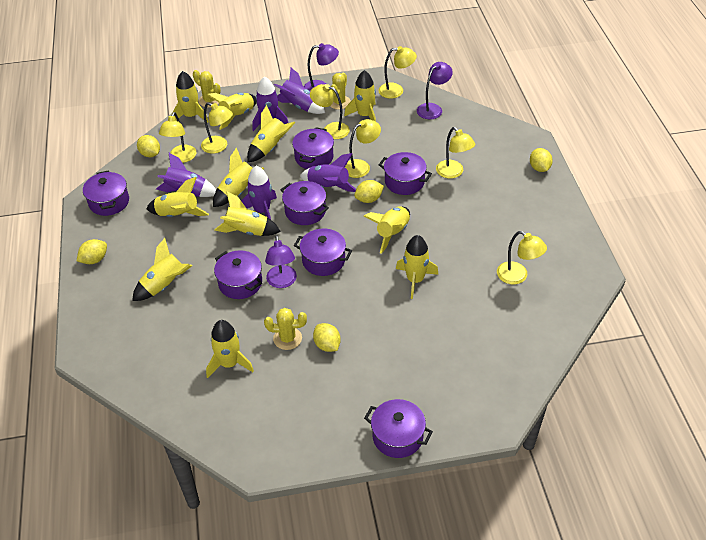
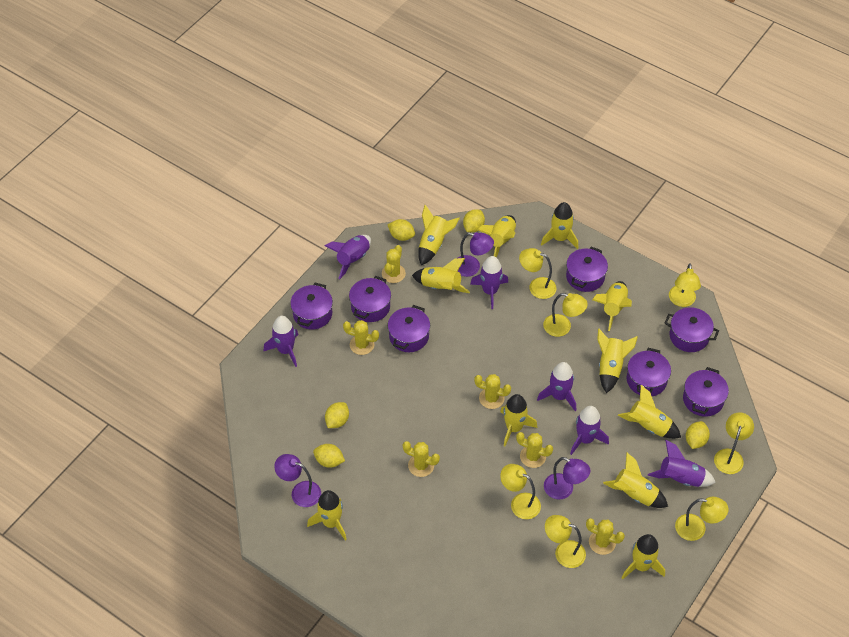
purple rocket: 5 -> 6
yellow cactus: 3 -> 6

